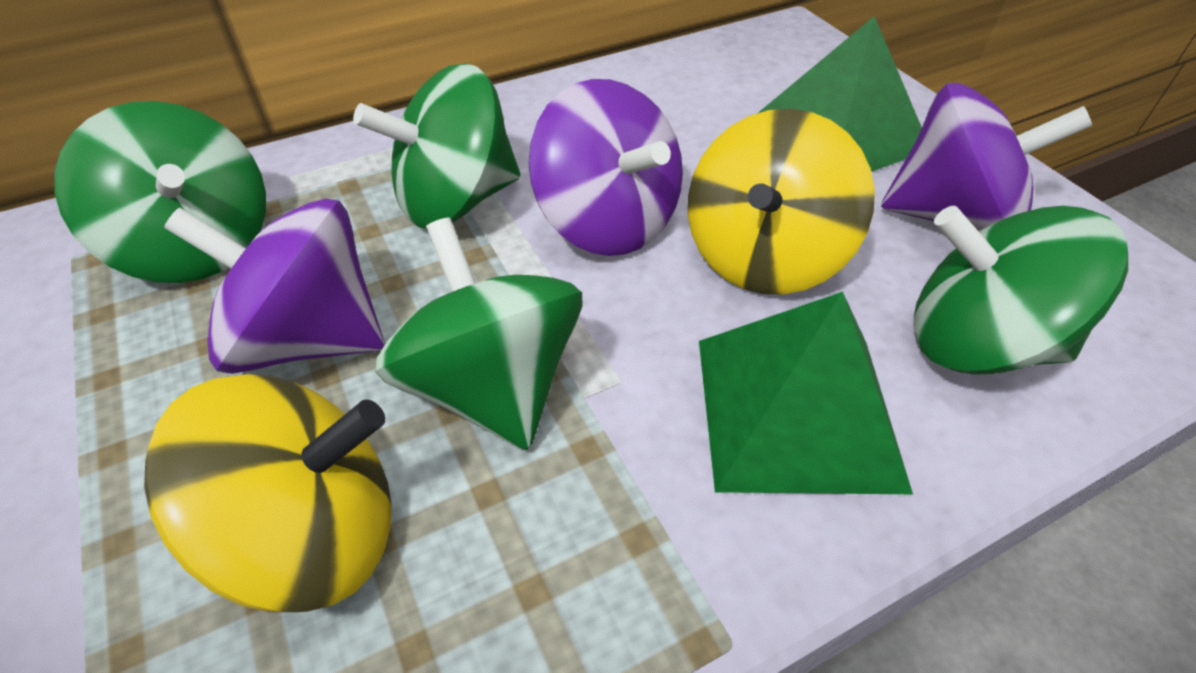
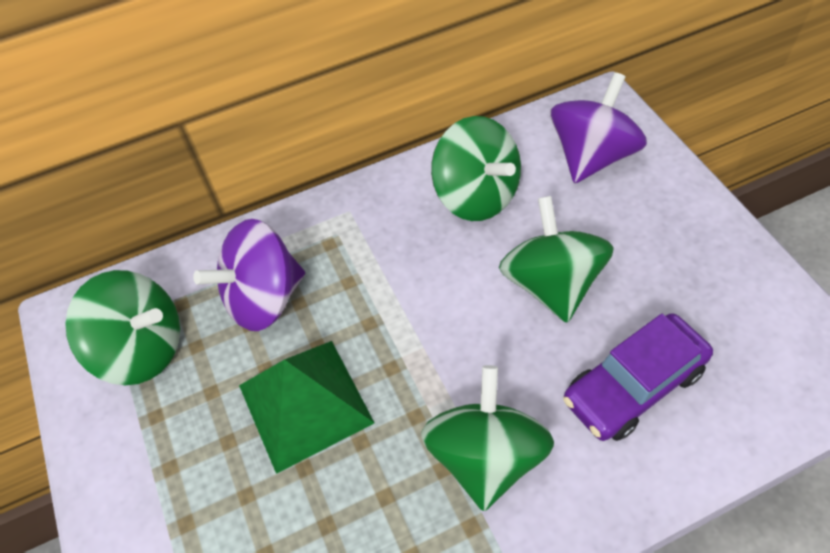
green pyramid: 2 -> 1
purple car: 0 -> 1
purple spinning top: 3 -> 2
yellow spinning top: 2 -> 0

